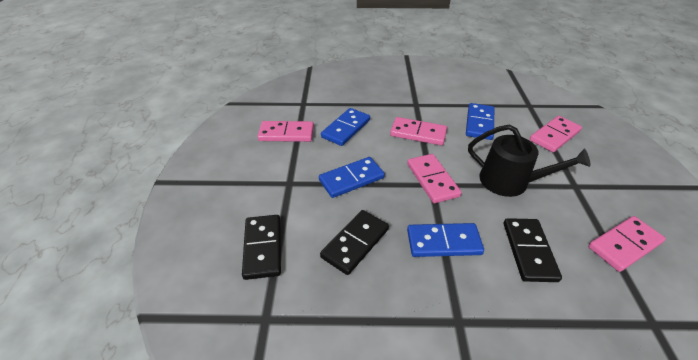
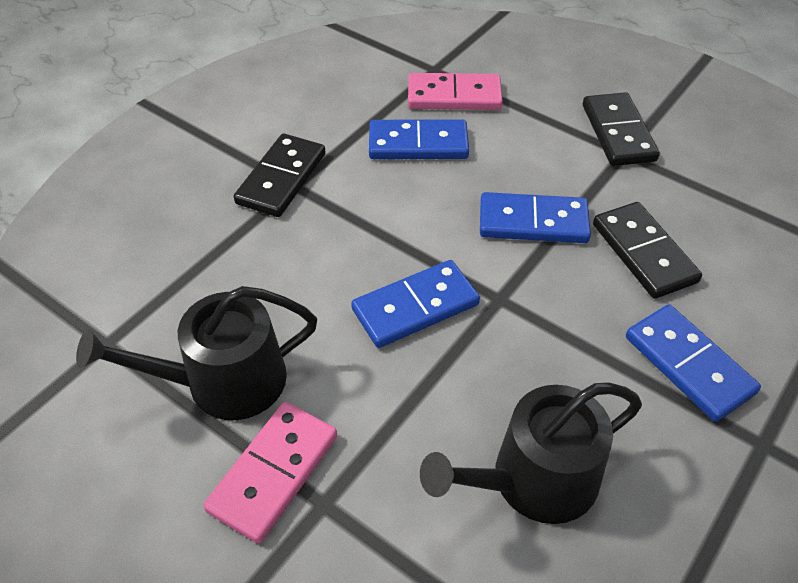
black watering can: 1 -> 2
pink domino: 5 -> 2

